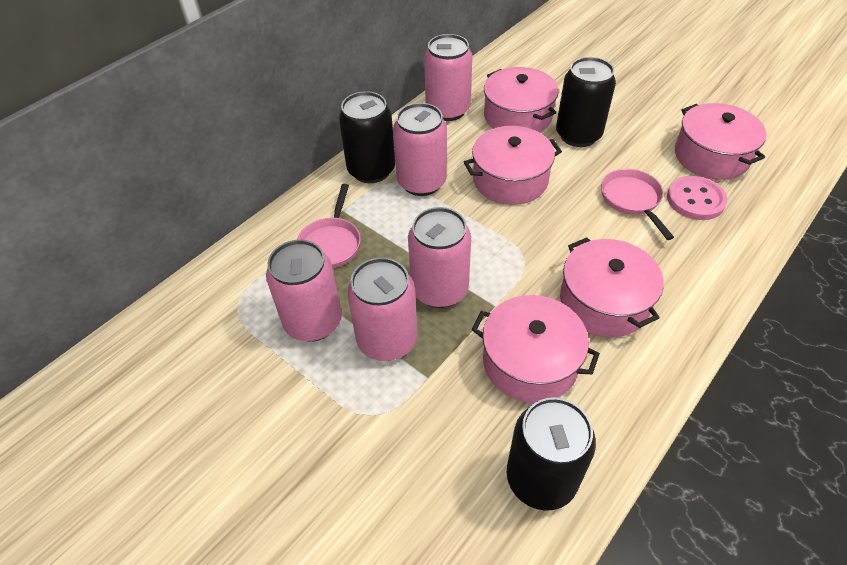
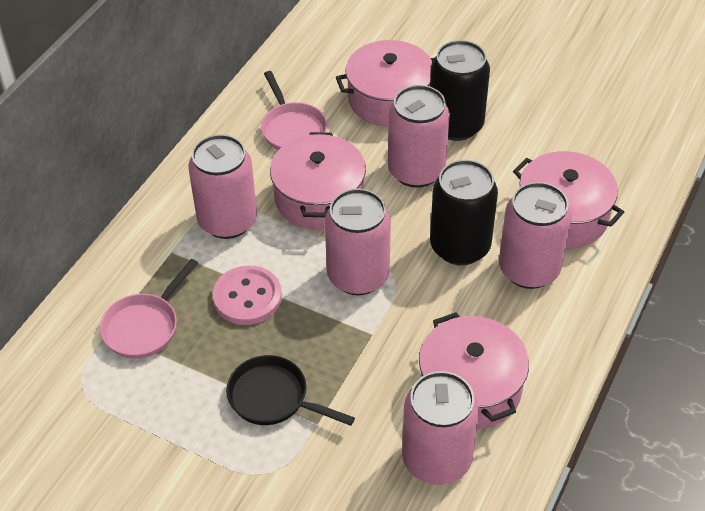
black can: 3 -> 2
black pan: 0 -> 1
pink pot: 5 -> 4

